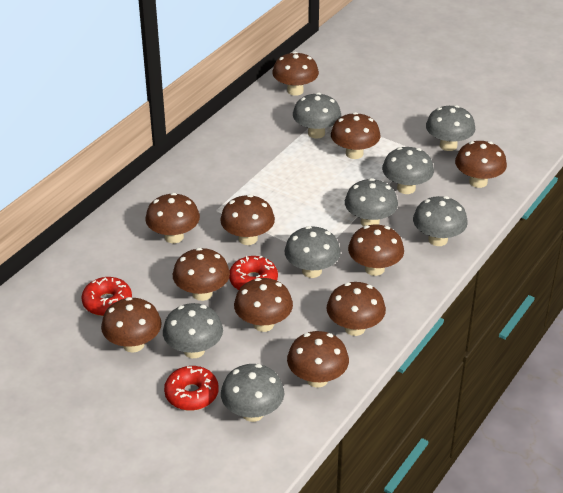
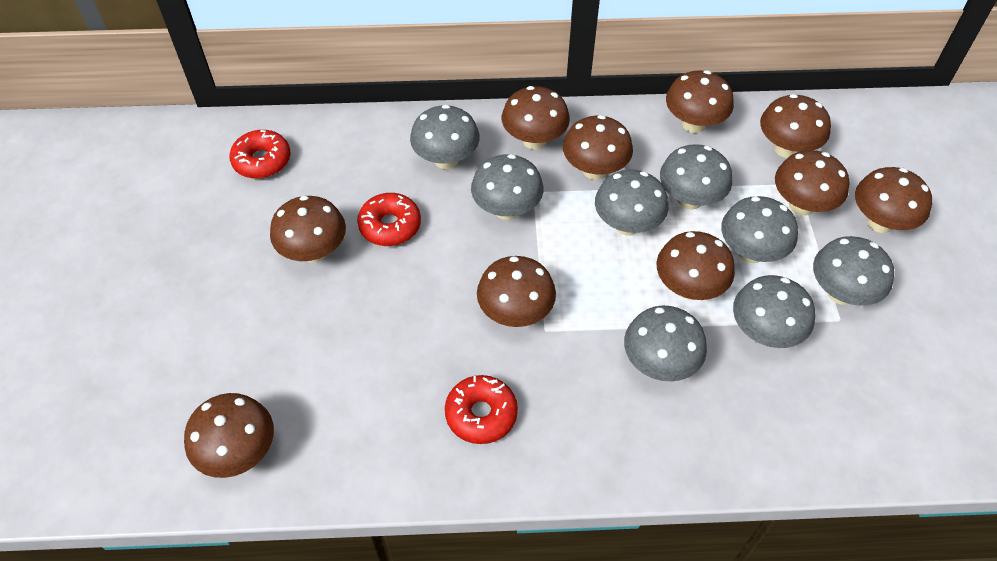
brown mushroom: 11 -> 10

